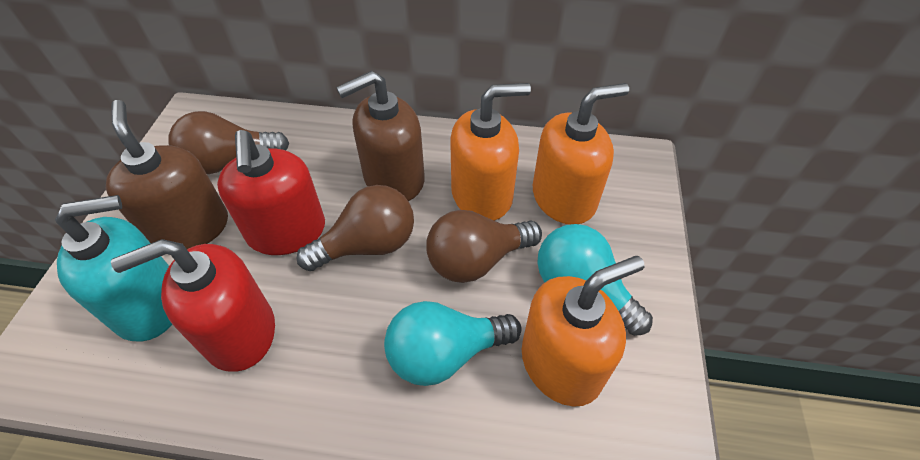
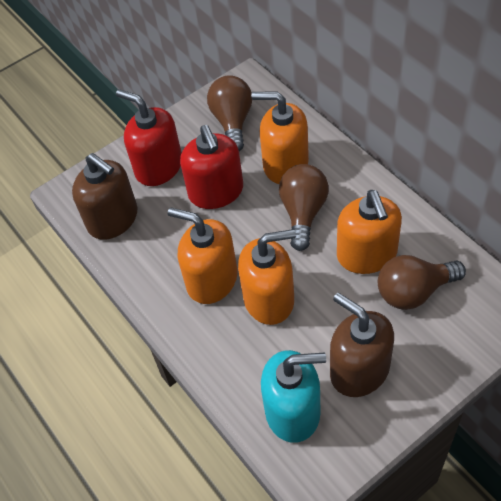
orange soap dispenser: 3 -> 4
turquoise light bulb: 2 -> 0

